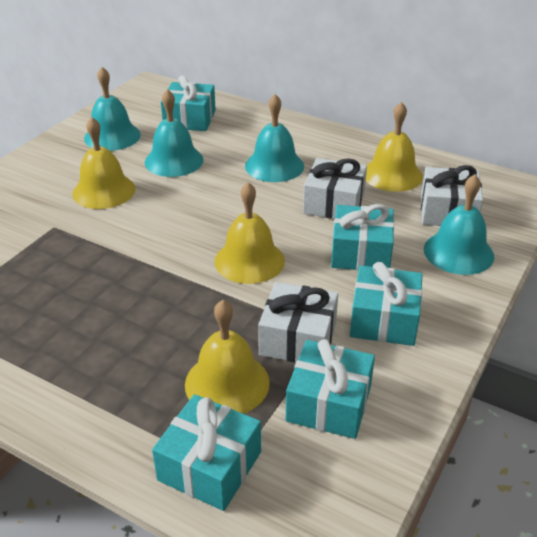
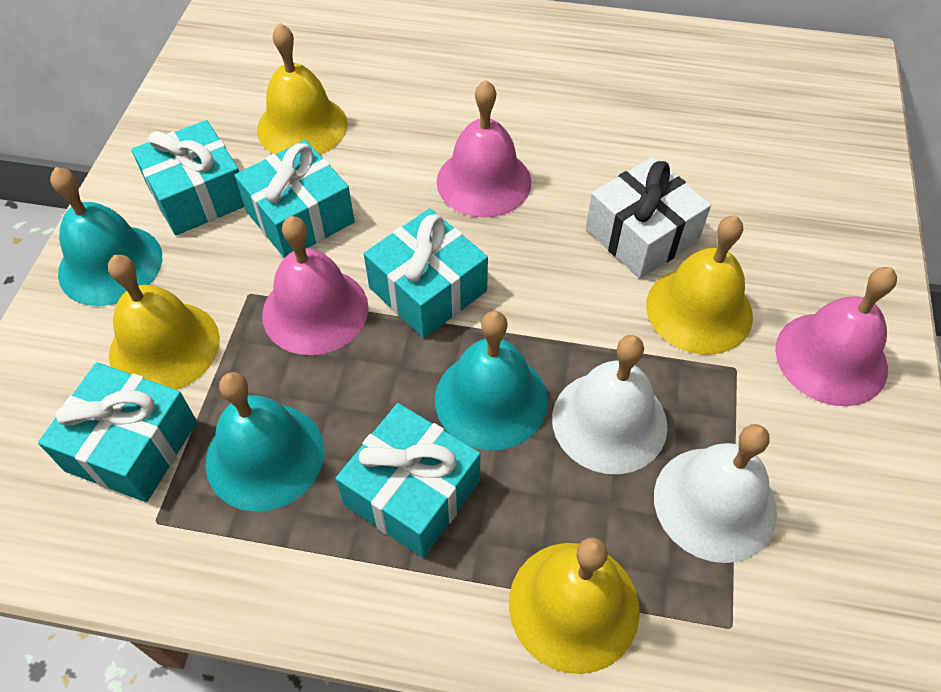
pink bell: 0 -> 3
turquoise bell: 4 -> 3
white bell: 0 -> 2
white gift: 3 -> 1

